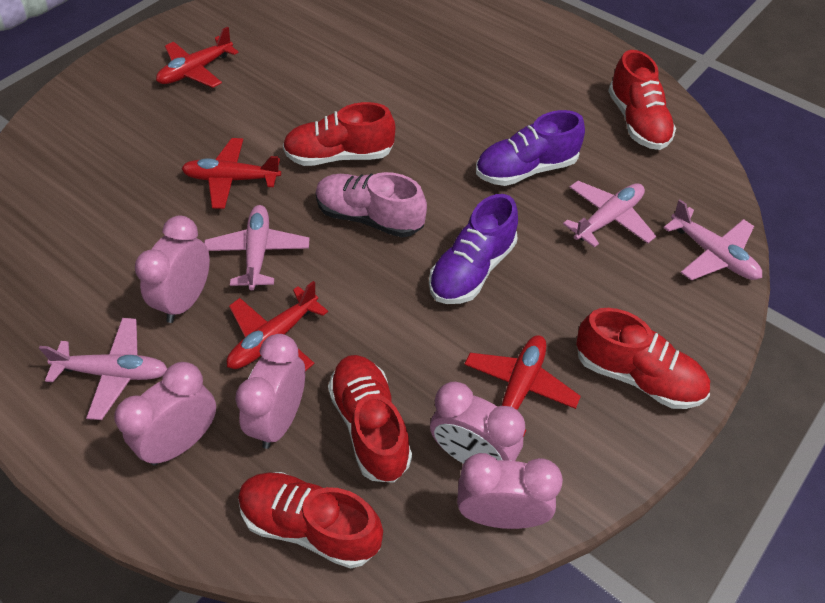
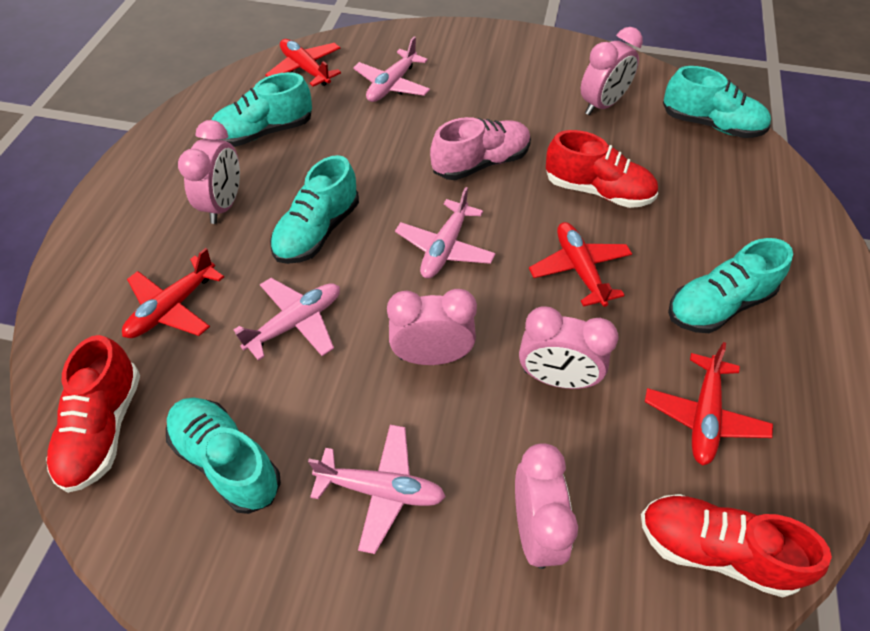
purple shoe: 2 -> 0
red shoe: 5 -> 3
turquoise shoe: 0 -> 5

